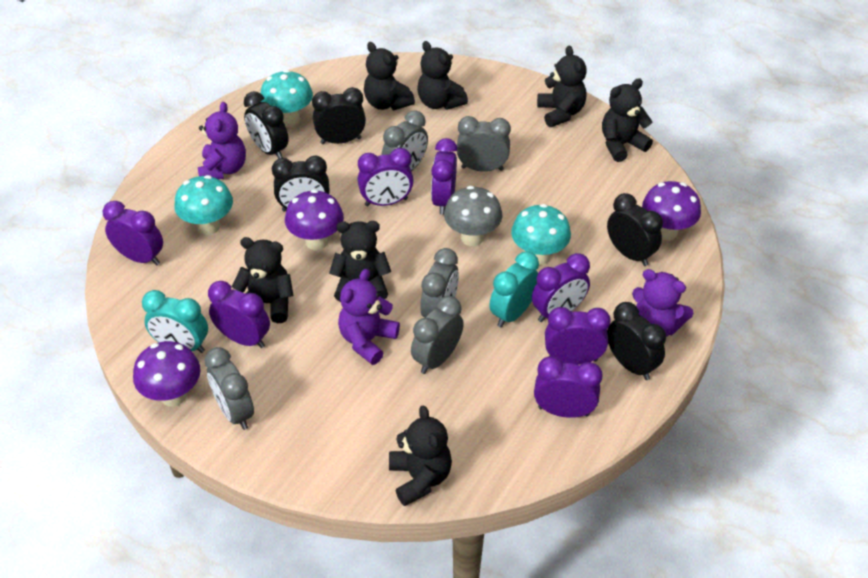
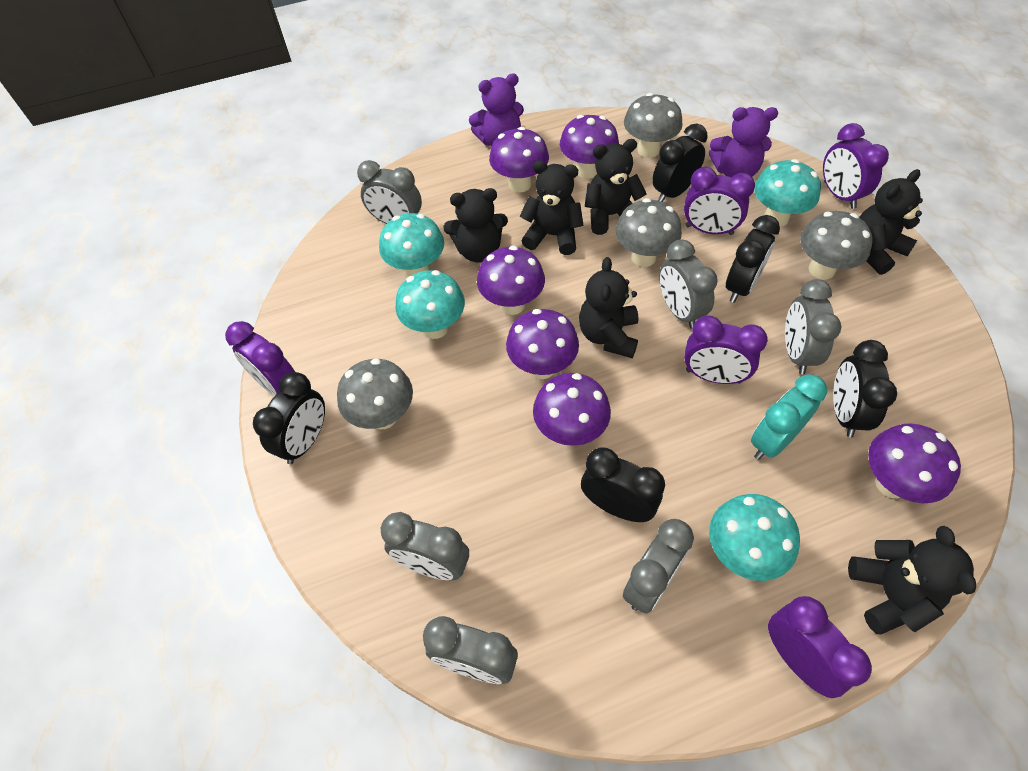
black teddy bear: 7 -> 6
grey clock: 5 -> 6
grey mushroom: 1 -> 4
purple clock: 7 -> 5
purple mushroom: 3 -> 6
purple teddy bear: 3 -> 2
turquoise clock: 2 -> 1
turquoise mushroom: 3 -> 4

